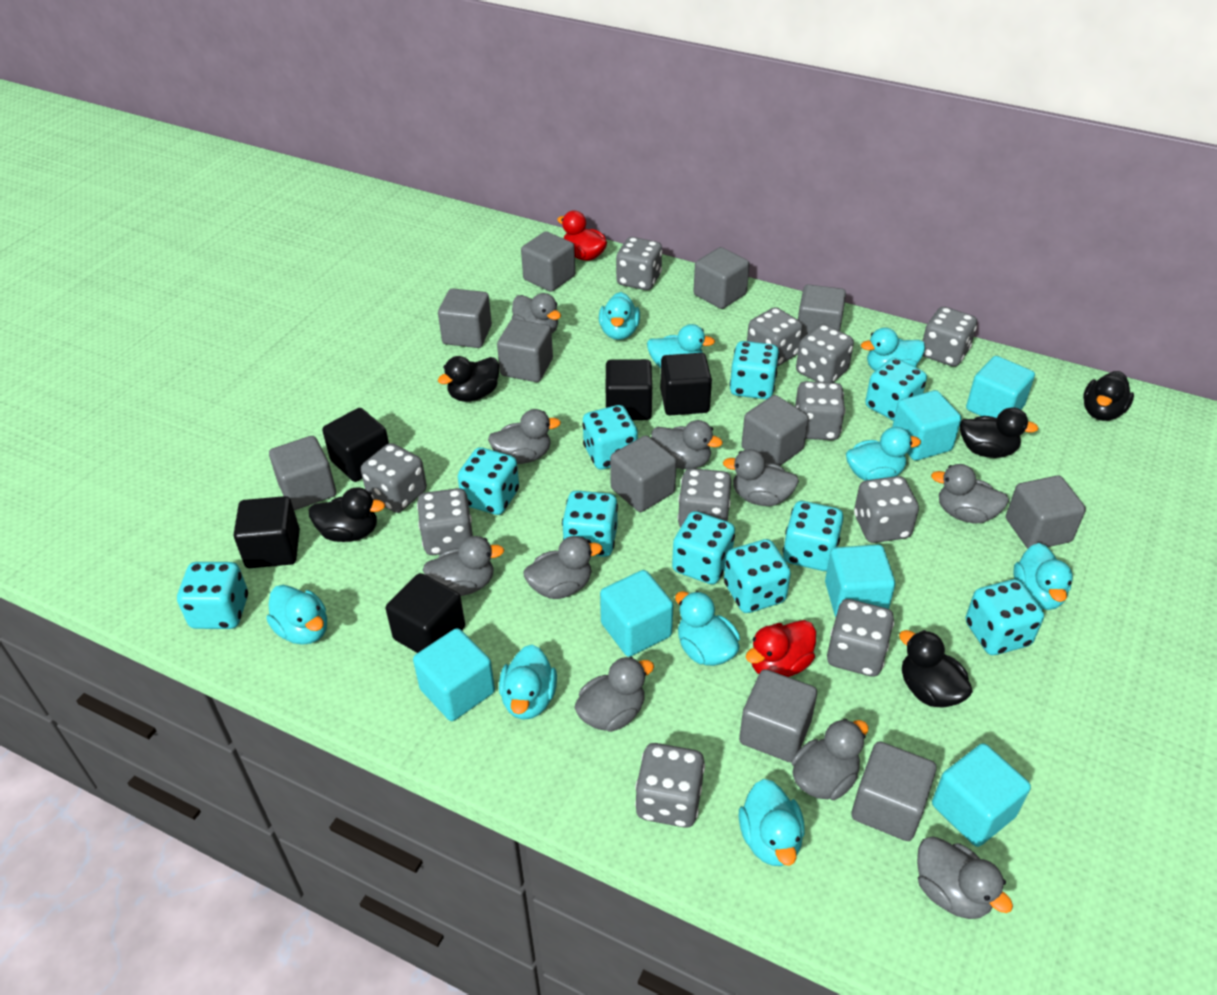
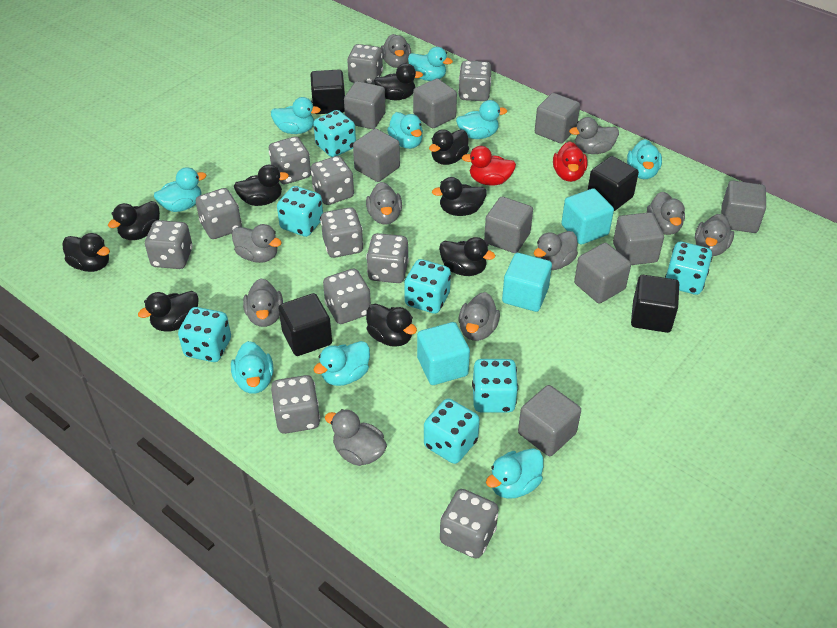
black cube: 5 -> 4
black duck: 5 -> 9
grey cube: 11 -> 9
turquoise cube: 6 -> 3
turquoise dice: 10 -> 7

